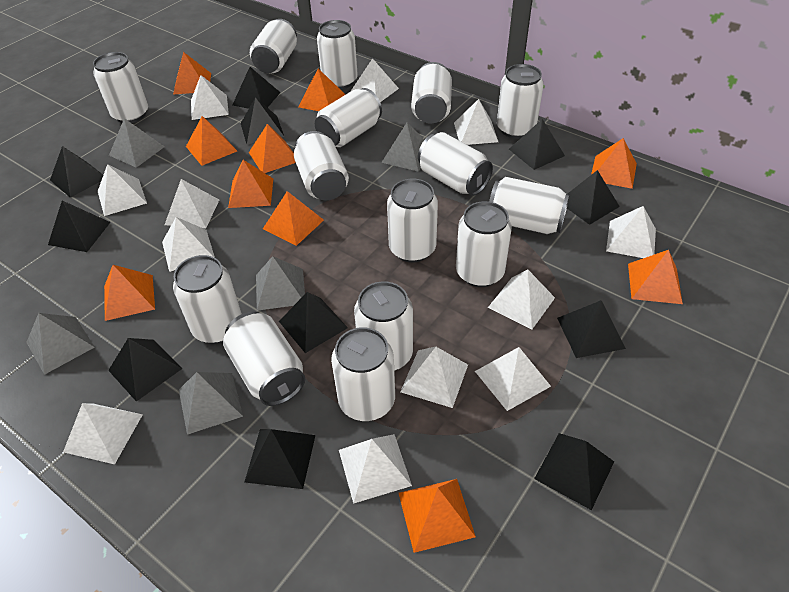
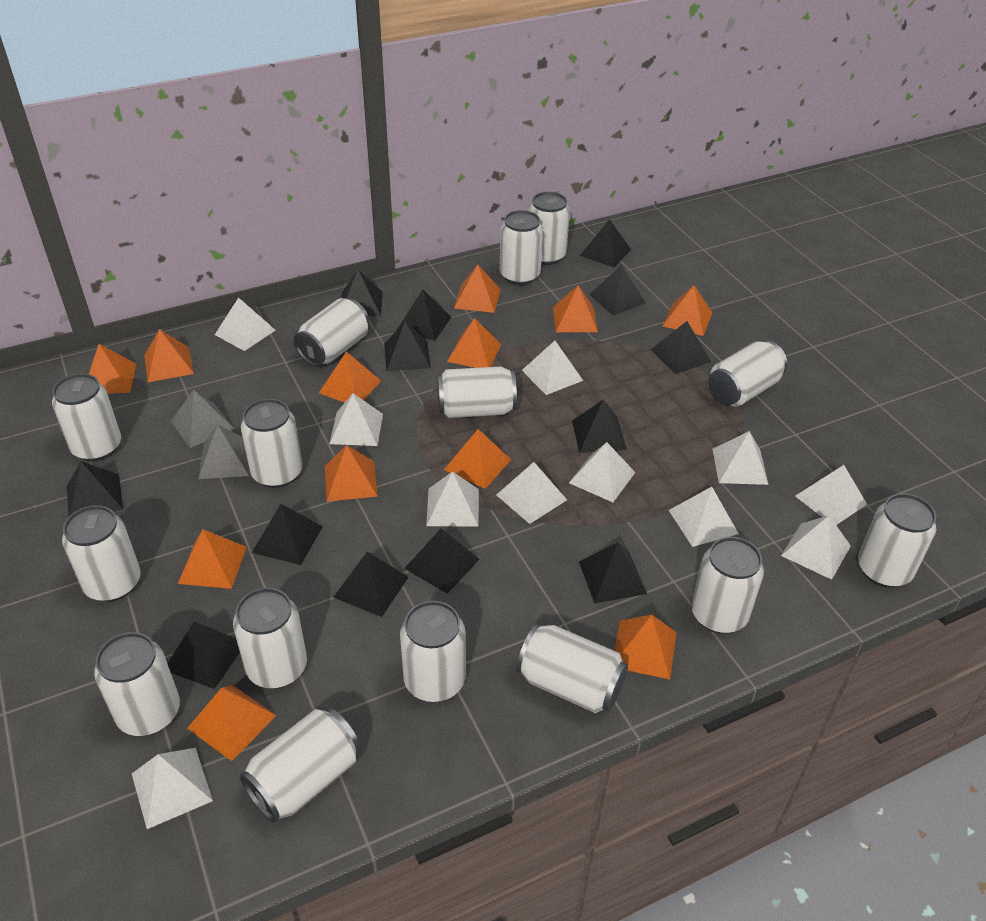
black pyramid: 11 -> 13
grey pyramid: 5 -> 2
orange pyramid: 10 -> 12
white pyramid: 12 -> 11

